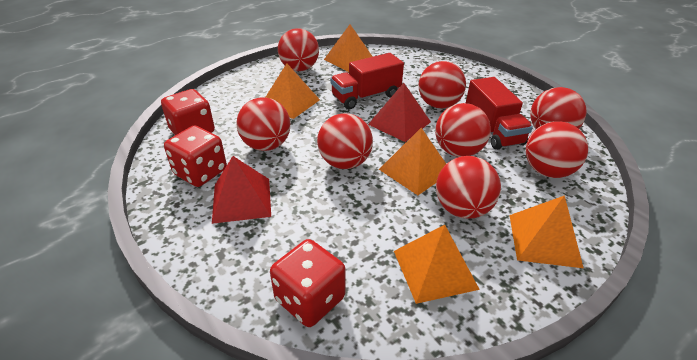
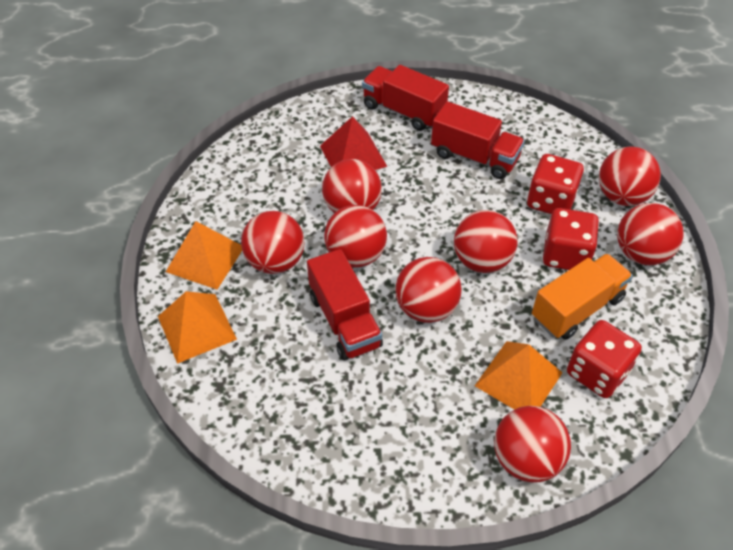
orange pyramid: 5 -> 3
orange truck: 0 -> 1
red pyramid: 2 -> 1
red truck: 2 -> 3

